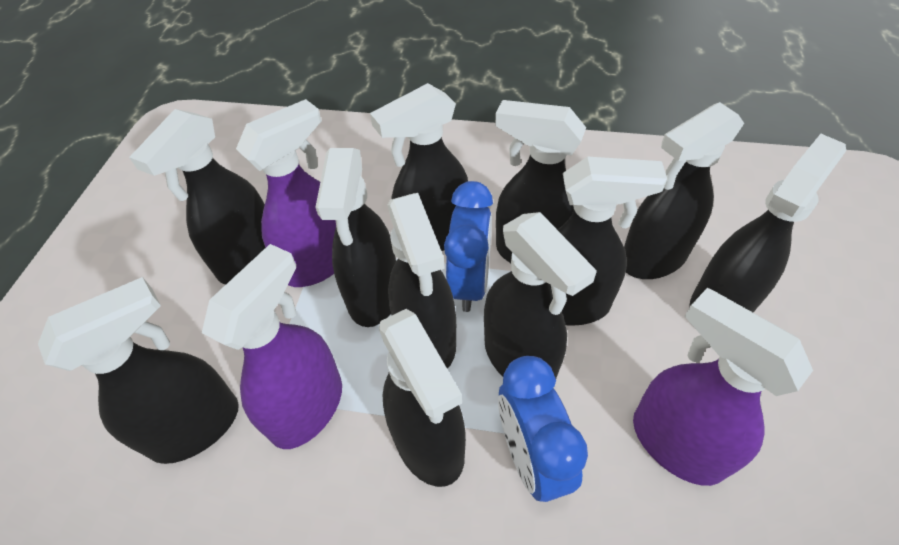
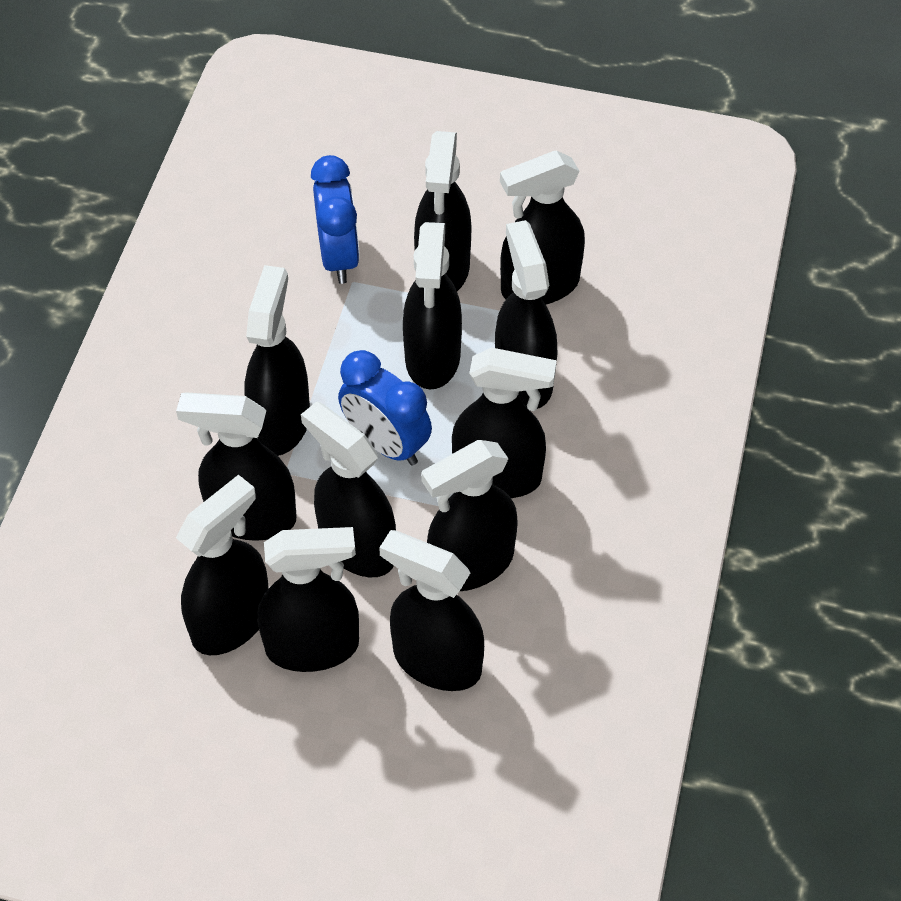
black spray bottle: 11 -> 12
purple spray bottle: 3 -> 0

